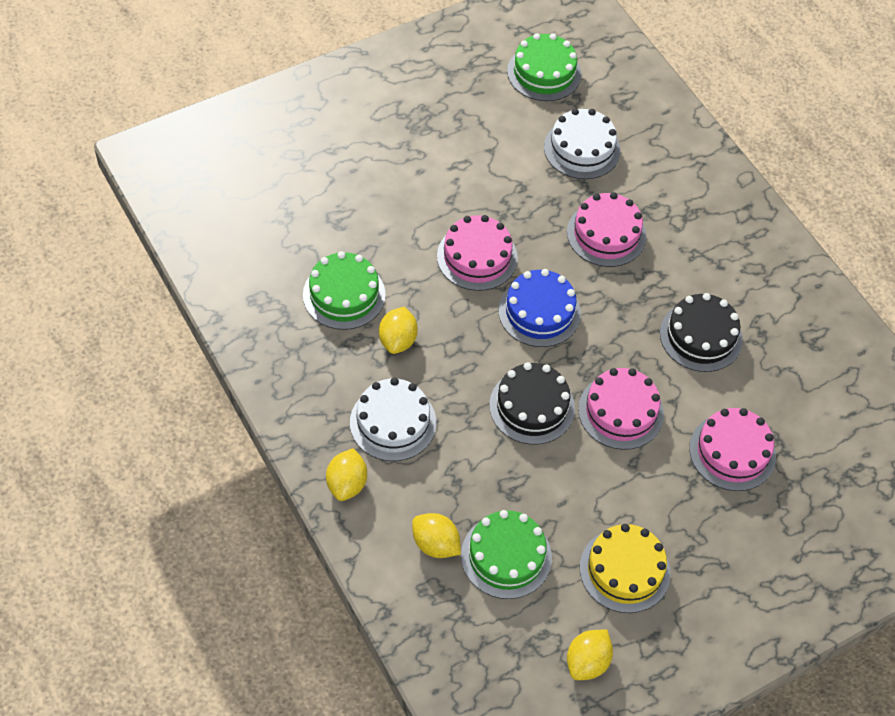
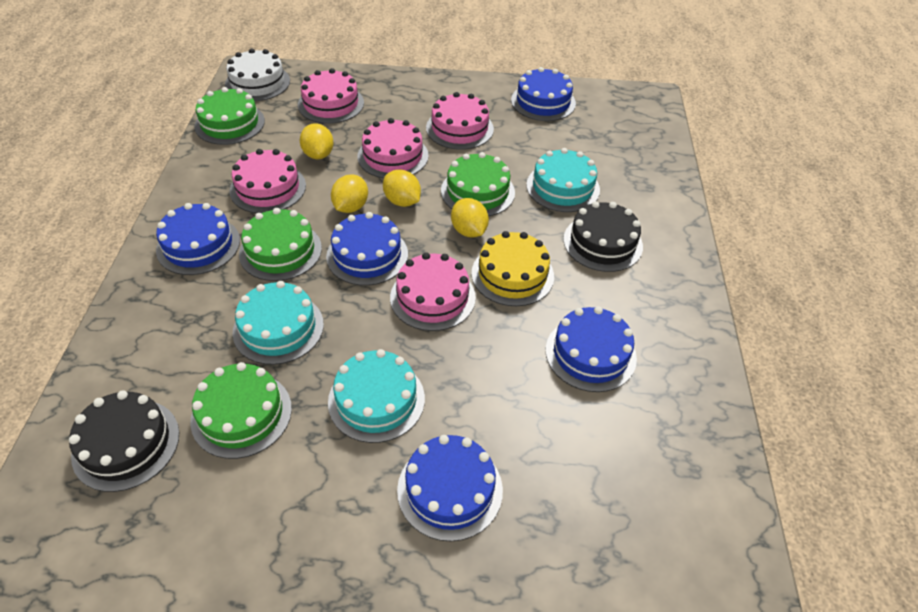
blue cake: 1 -> 5
green cake: 3 -> 4
pink cake: 4 -> 5
turquoise cake: 0 -> 3
white cake: 2 -> 1

